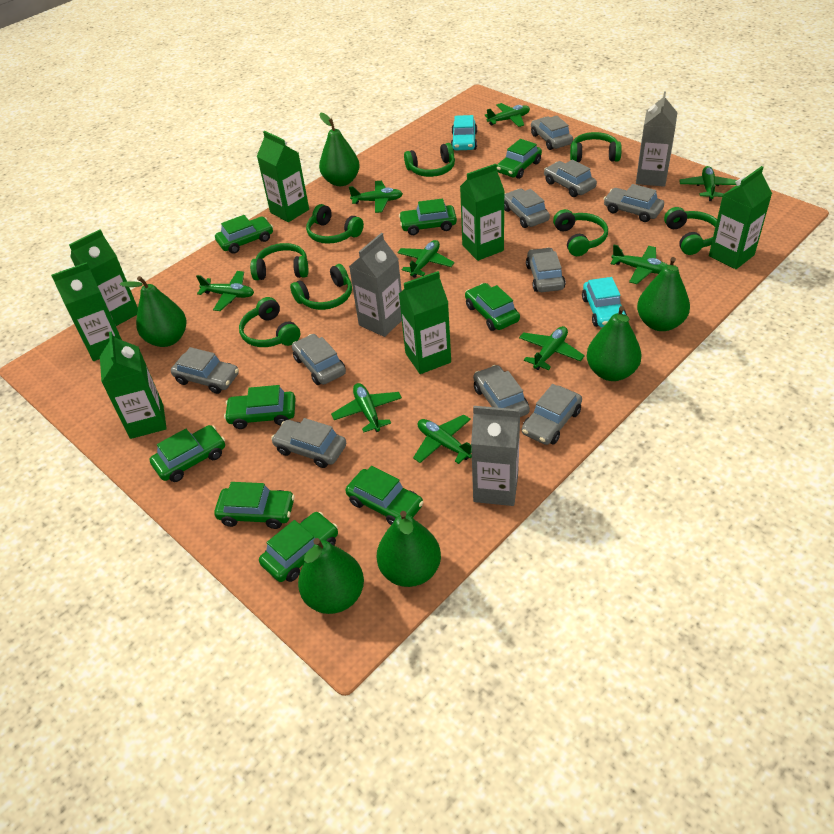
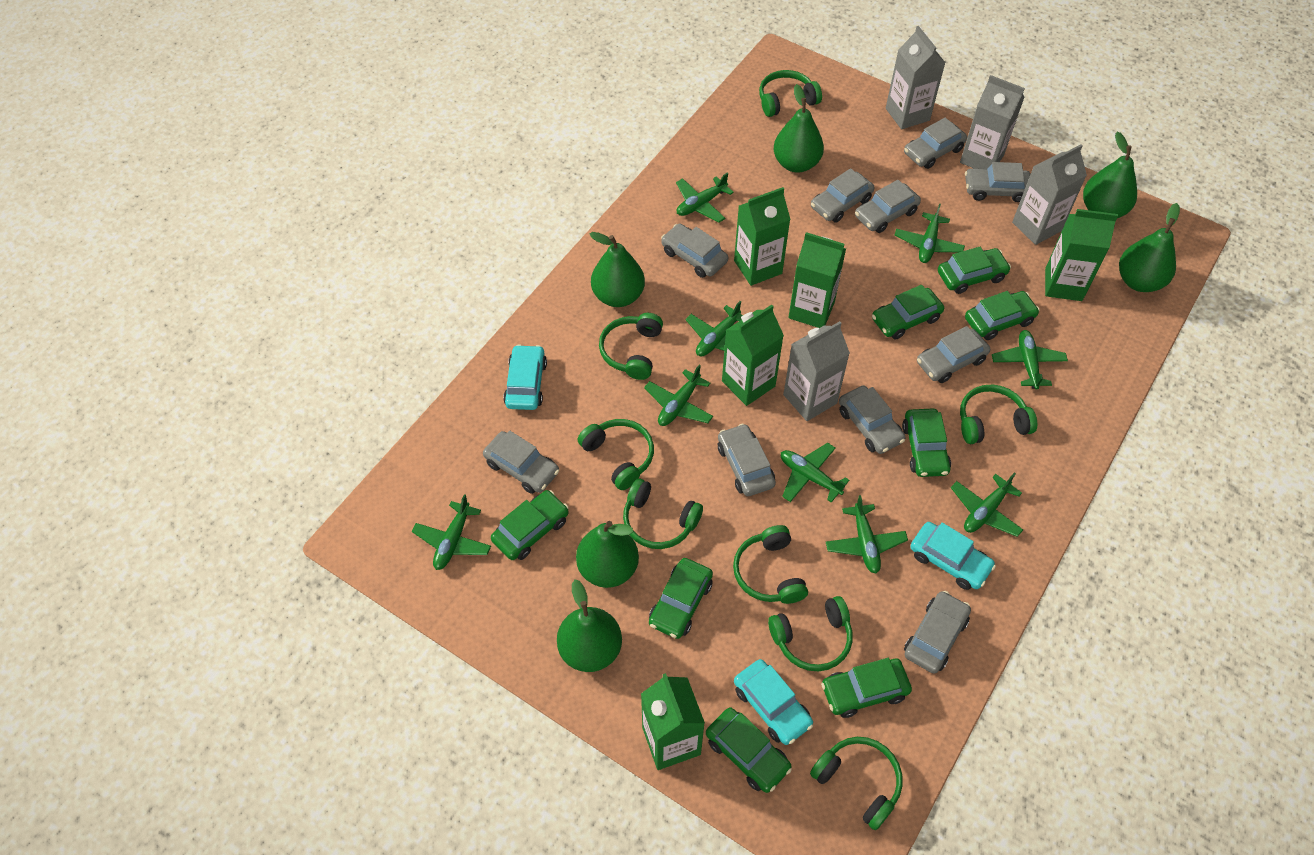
green car: 9 -> 8
green carton: 7 -> 5
grey carton: 3 -> 4
turquoise car: 2 -> 3

